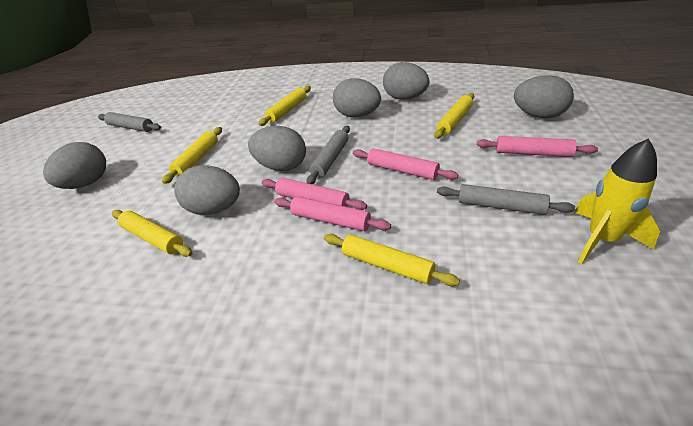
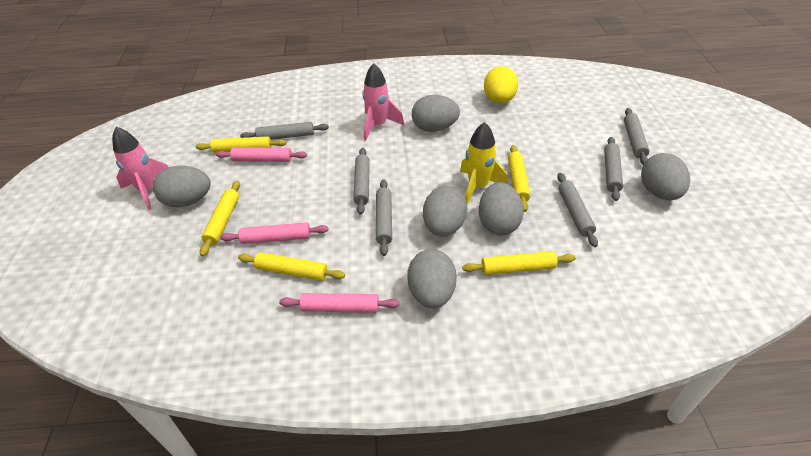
grey rolling pin: 3 -> 6
pink rocket: 0 -> 2
pink rolling pin: 4 -> 3
yellow egg: 0 -> 1

